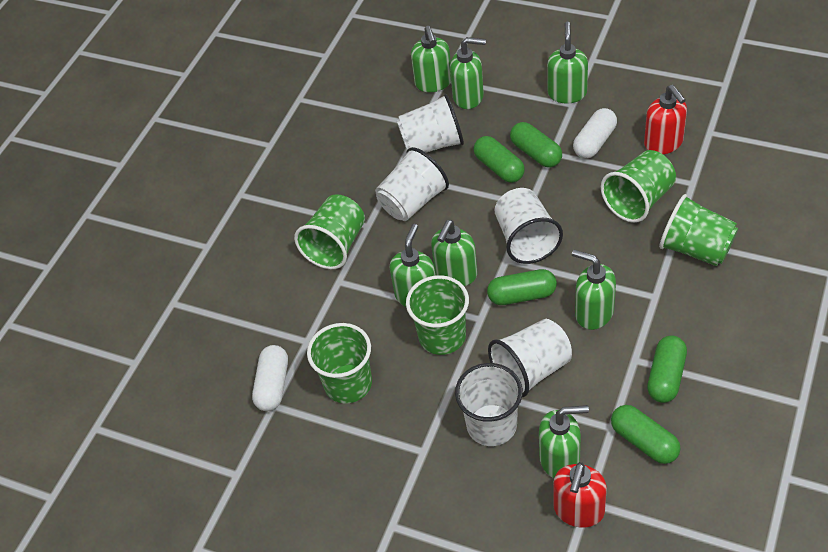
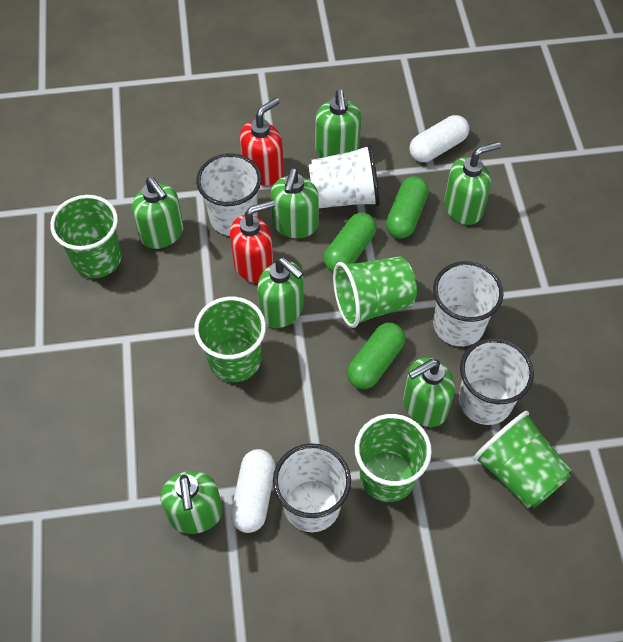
green capsule: 5 -> 3

